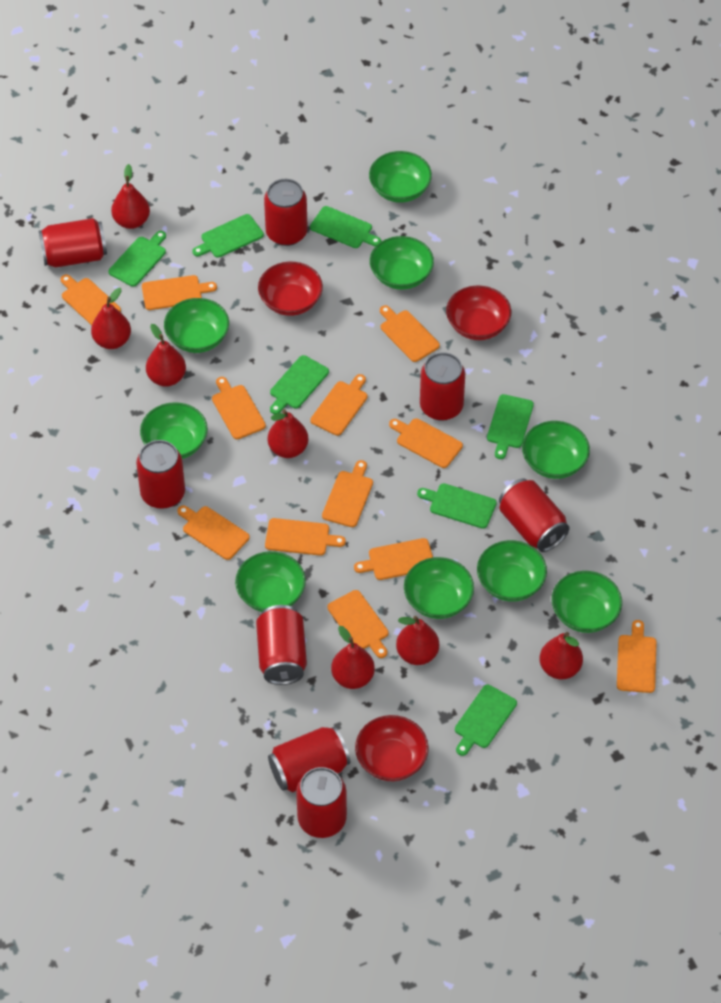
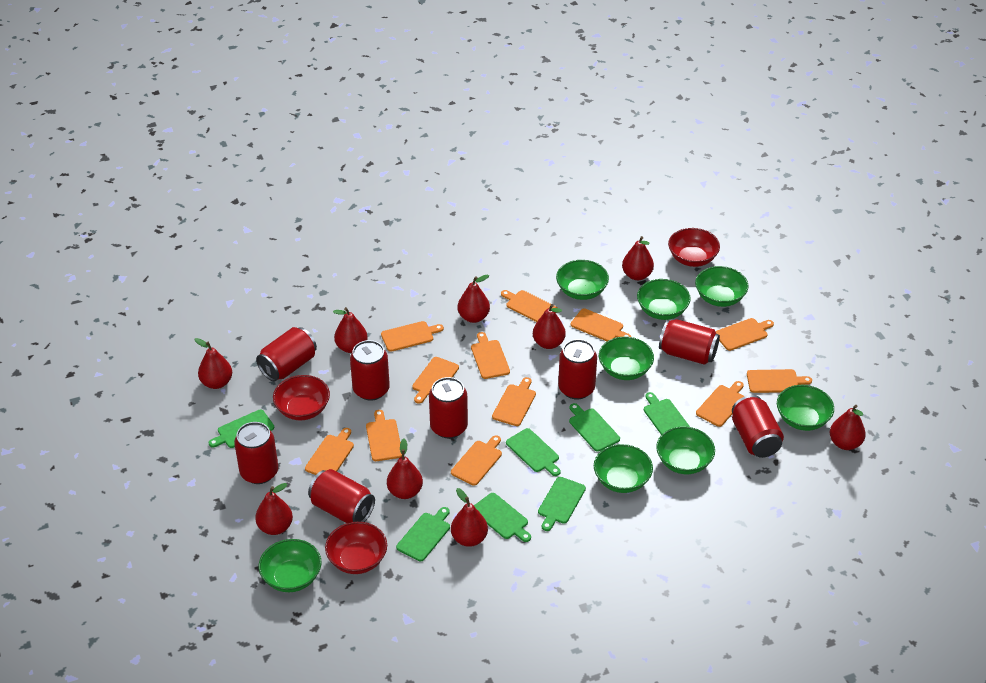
green bowl: 9 -> 8
red pear: 7 -> 9

